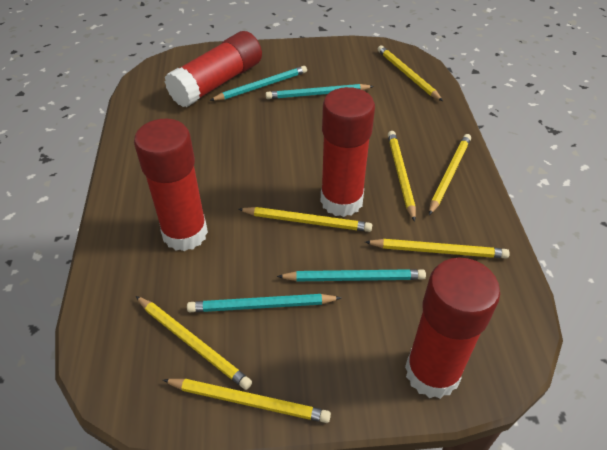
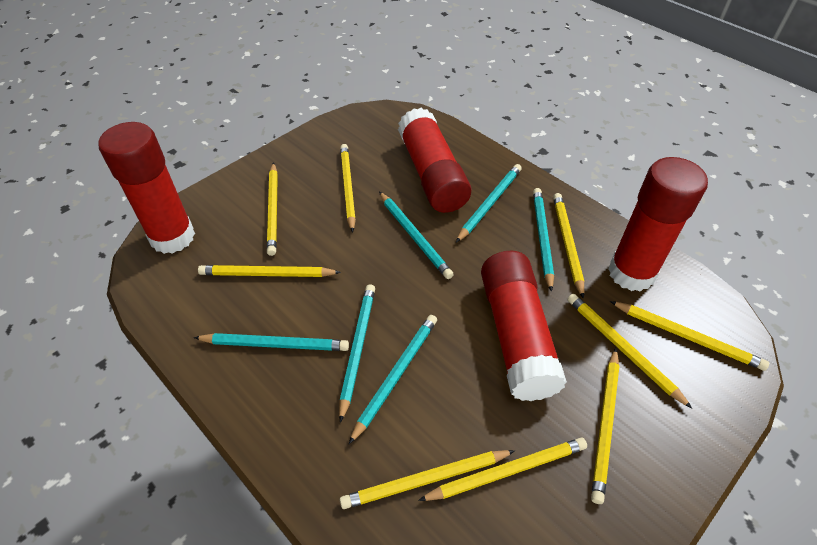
turquoise pencil: 4 -> 6
yellow pencil: 7 -> 9

